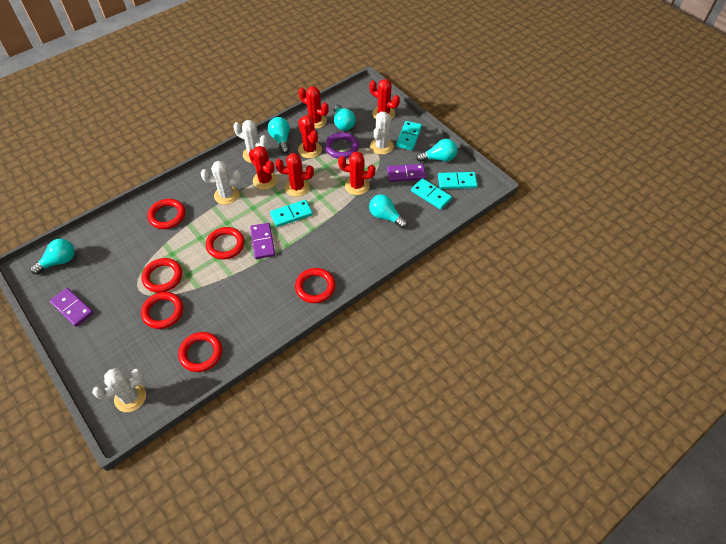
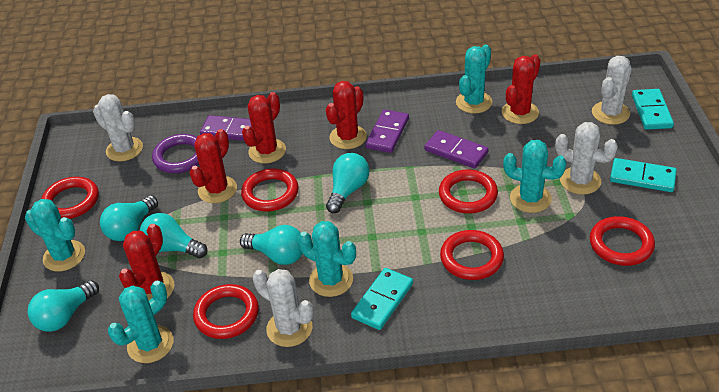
red cactus: 6 -> 5
turquoise cactus: 0 -> 5
turquoise domino: 4 -> 3

